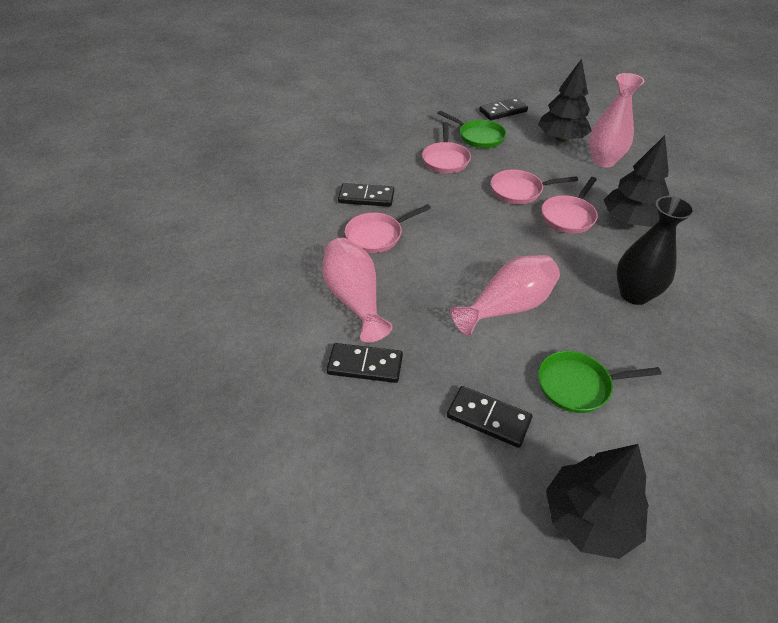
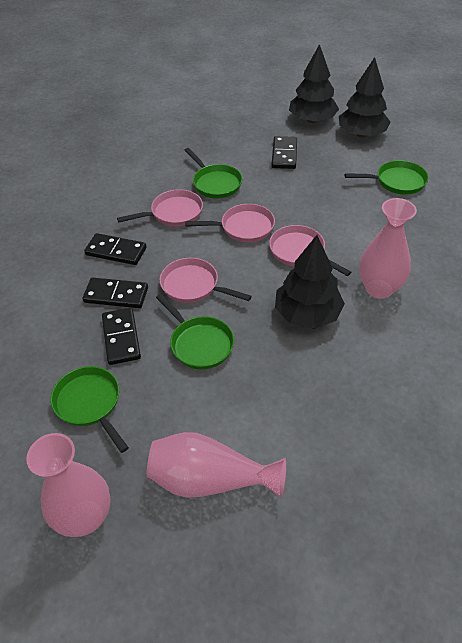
black vase: 1 -> 0
green pan: 2 -> 4

